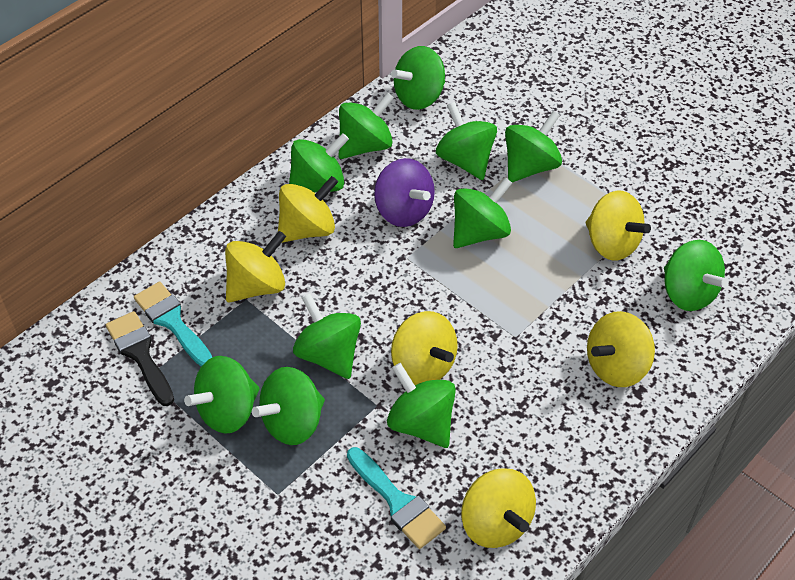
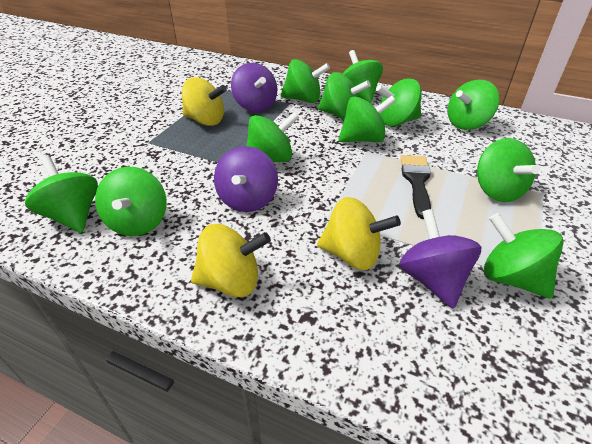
purple spinning top: 1 -> 3
turquoise brush: 2 -> 0
yellow spinning top: 6 -> 3

